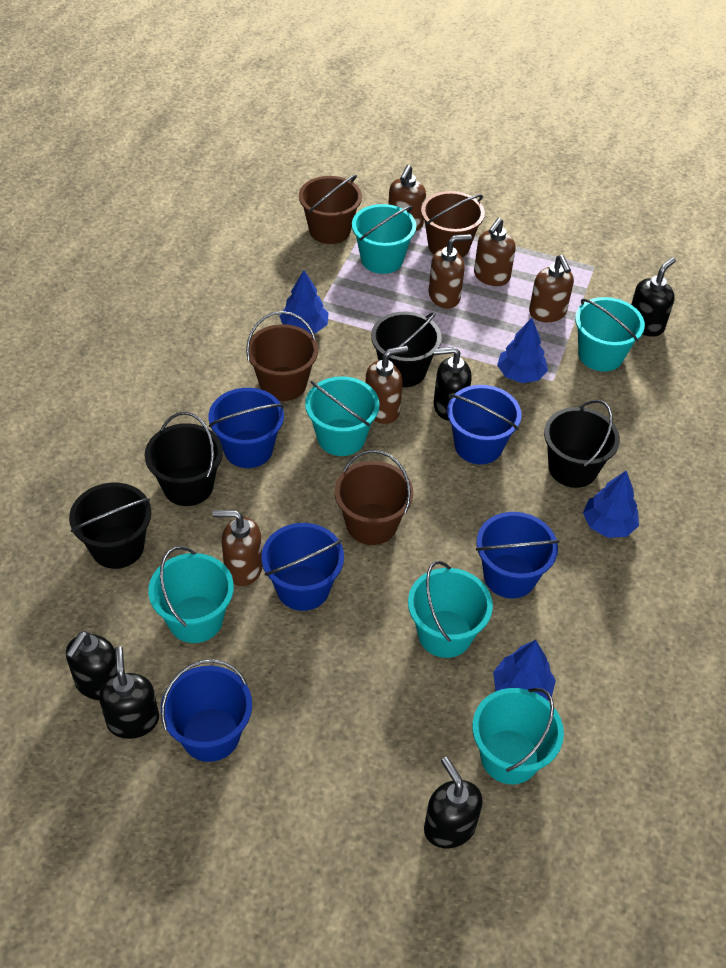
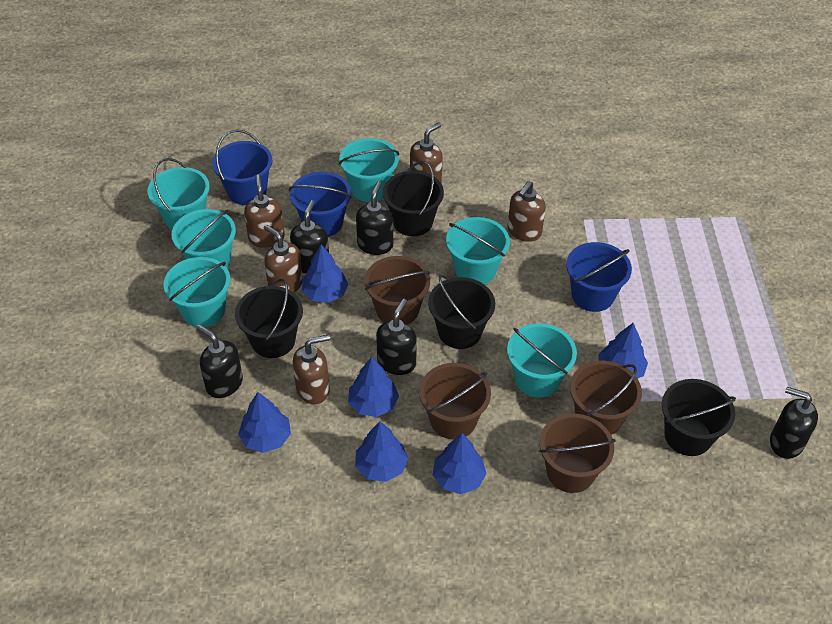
blue bucket: 5 -> 3
blue tree: 4 -> 6
brown soap dispenser: 6 -> 5

